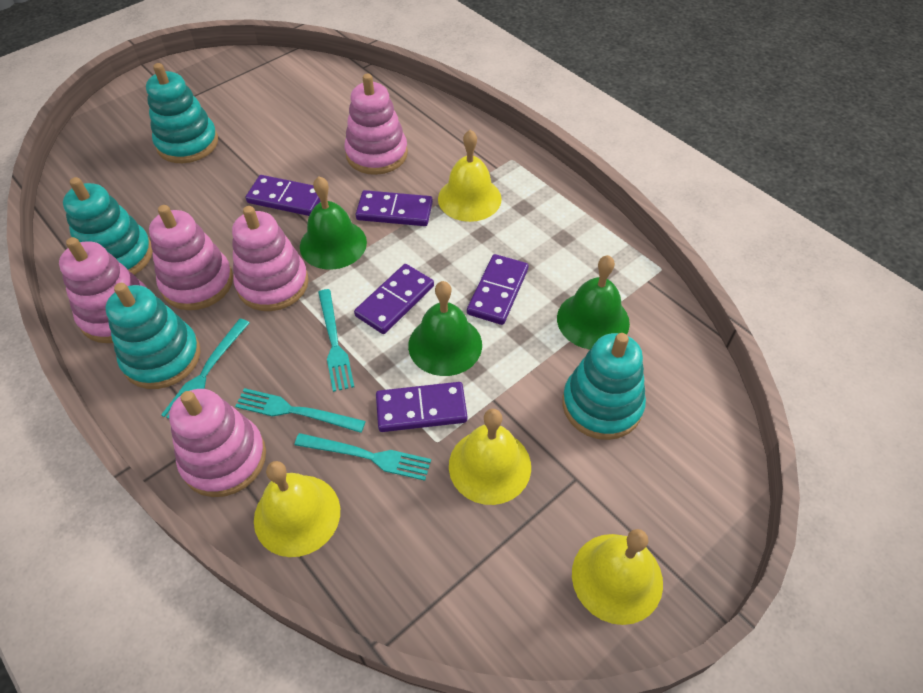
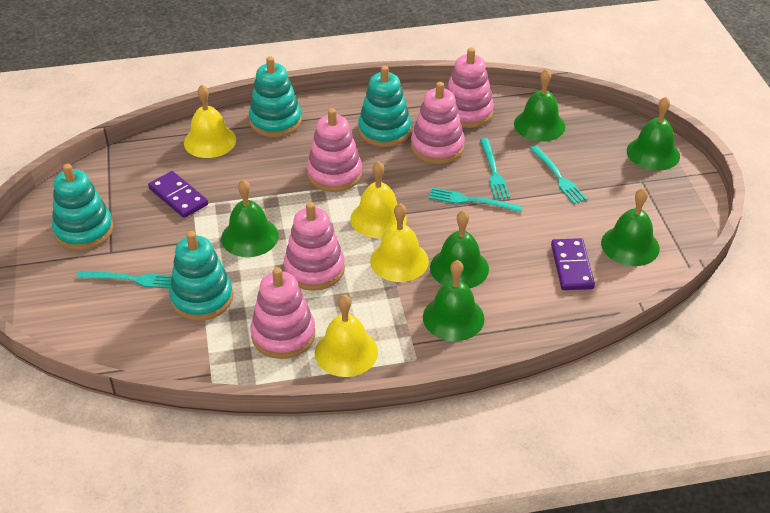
green bell: 3 -> 6
purple domino: 5 -> 2

